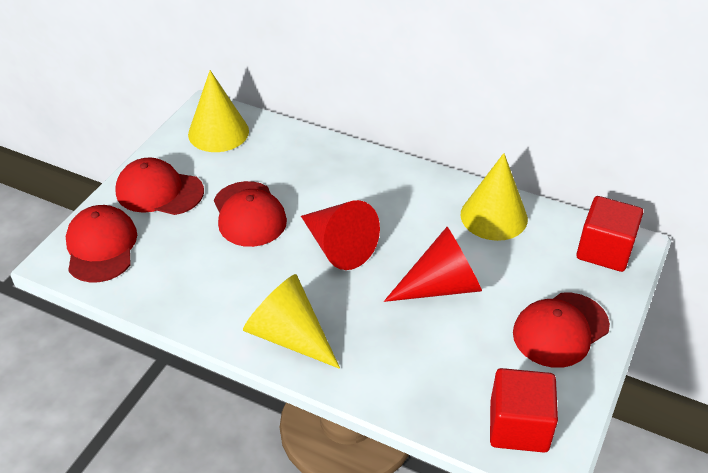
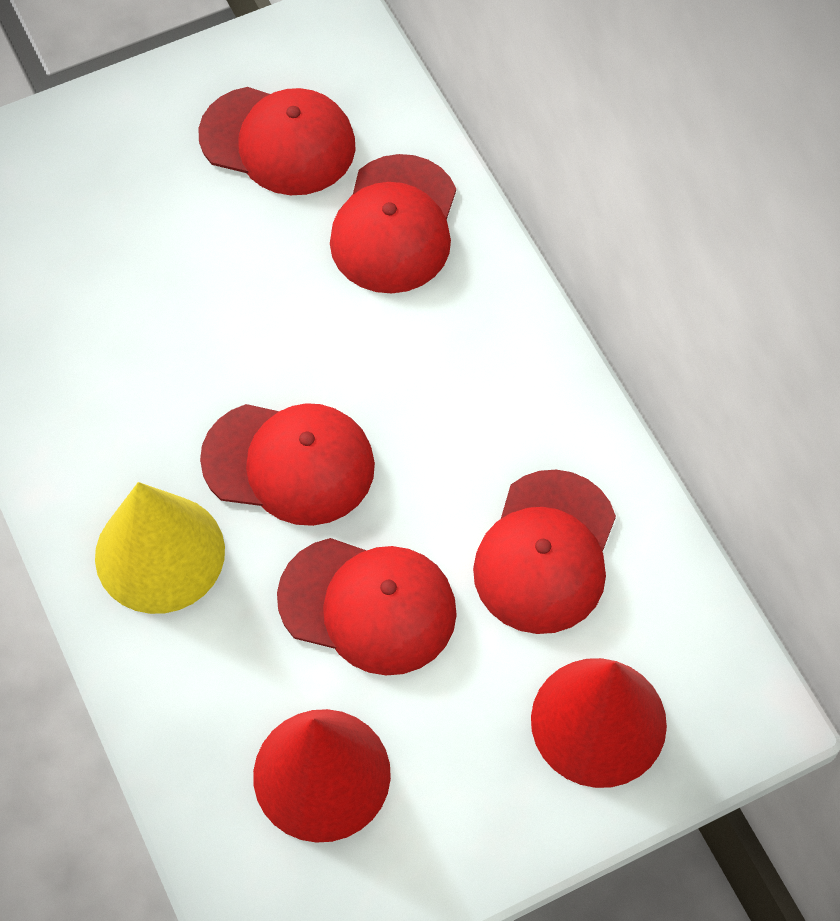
red cap: 4 -> 5
red cube: 2 -> 0
yellow cone: 3 -> 1

